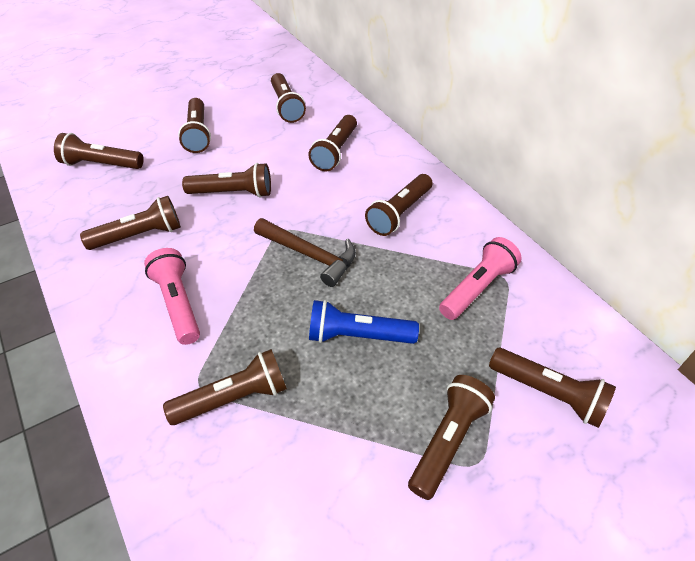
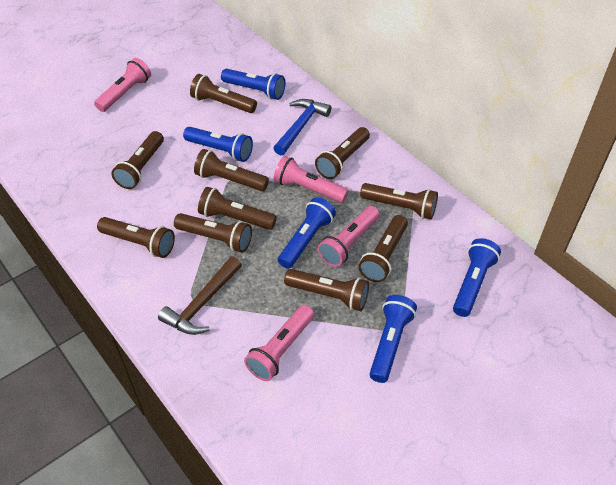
blue flashlight: 1 -> 5
blue hammer: 0 -> 1
pink flashlight: 2 -> 4

